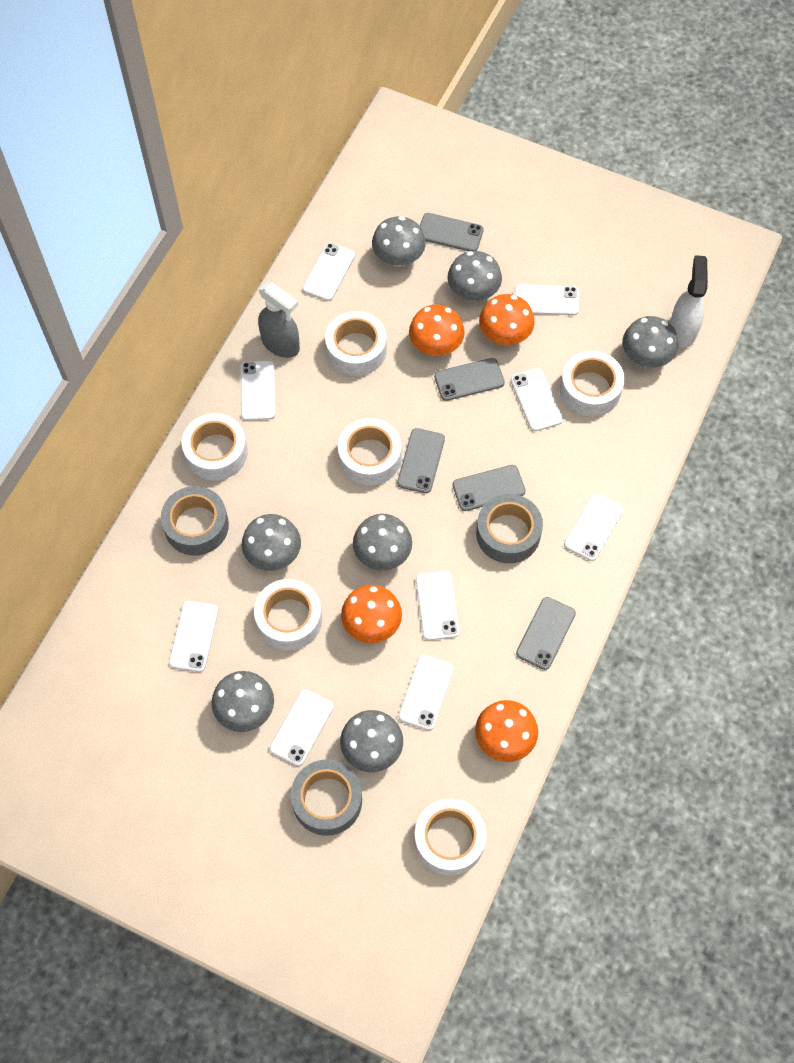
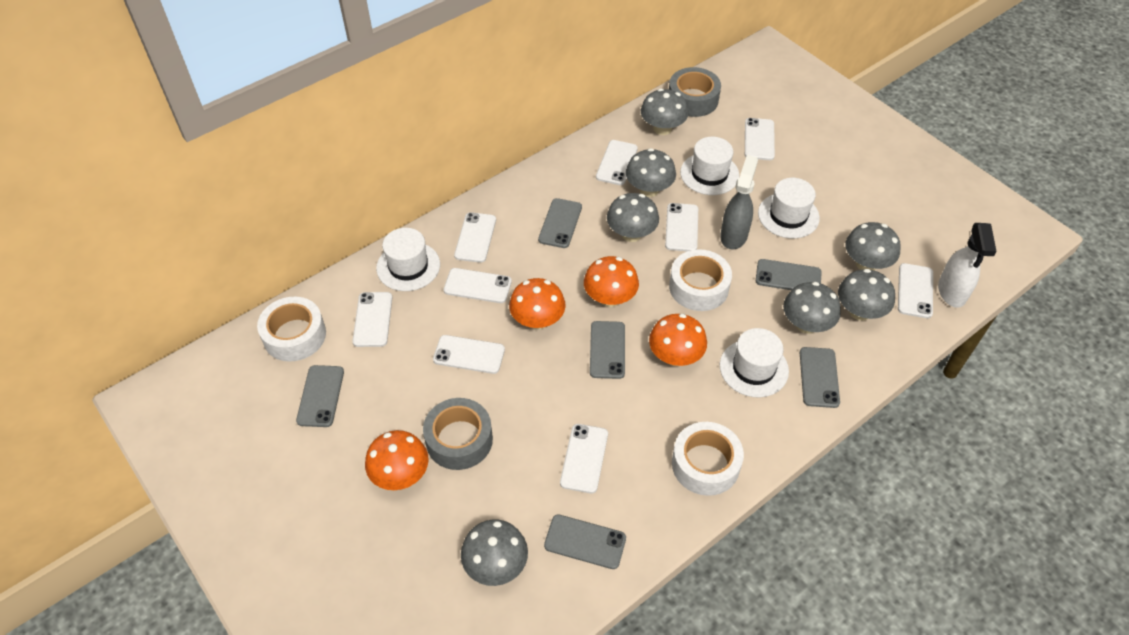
grey phone: 5 -> 6
grey tape: 3 -> 2
white hat: 0 -> 4
white tape: 6 -> 3

